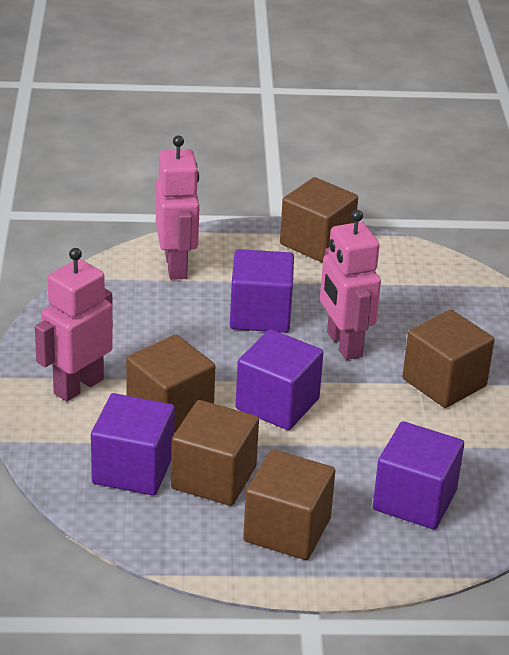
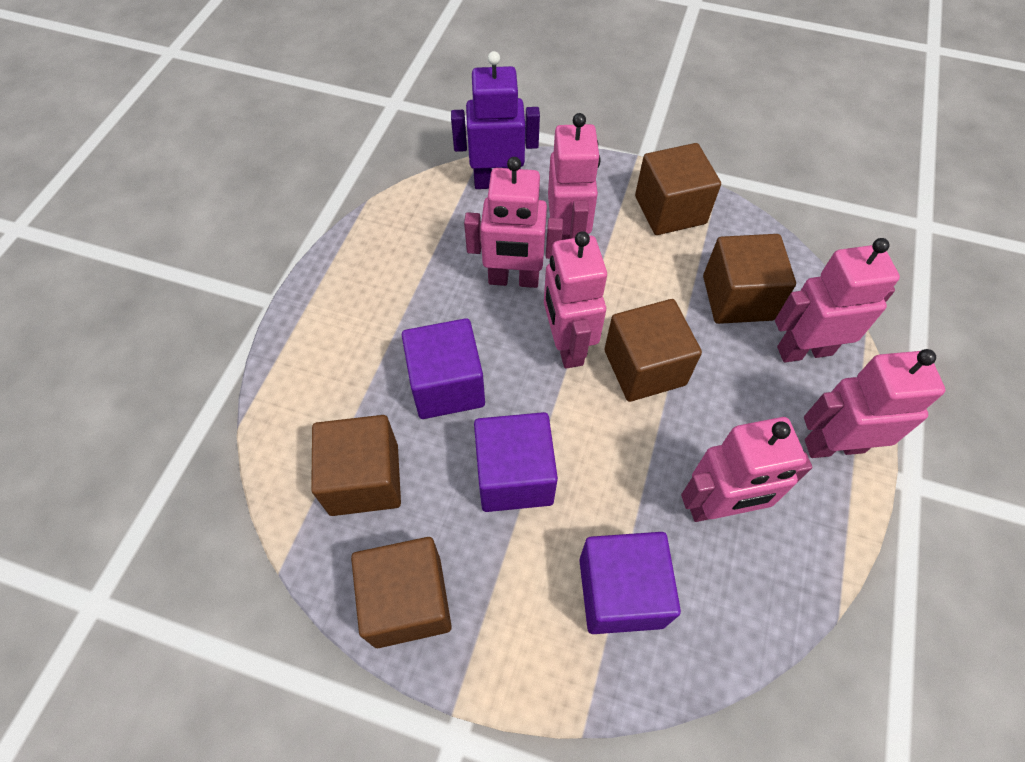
pink robot: 3 -> 6
purple cube: 4 -> 3
purple robot: 0 -> 1

